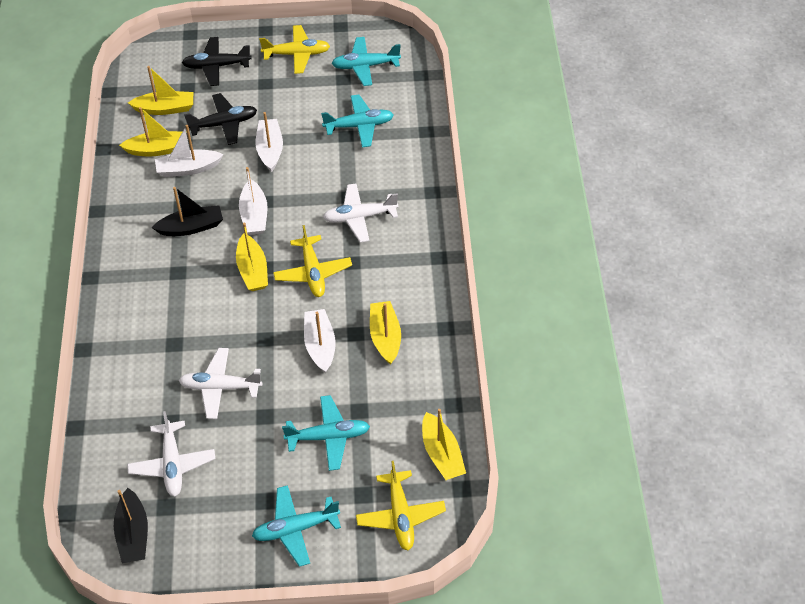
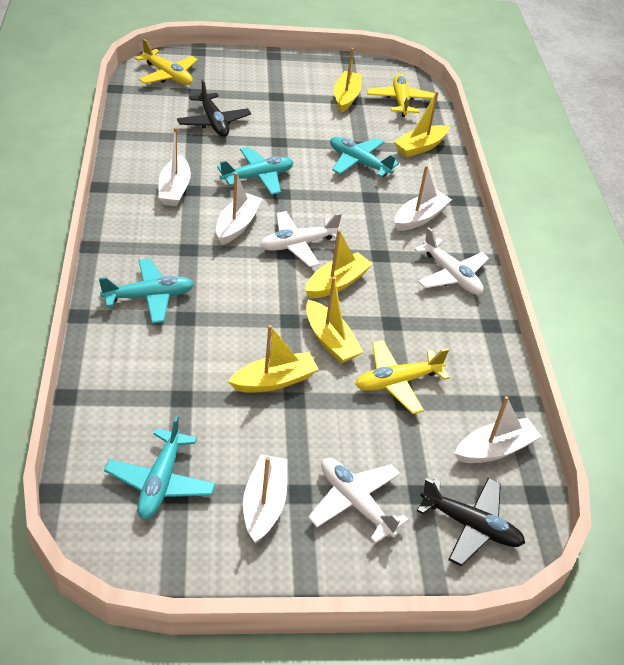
black boat: 2 -> 0
white boat: 4 -> 5

